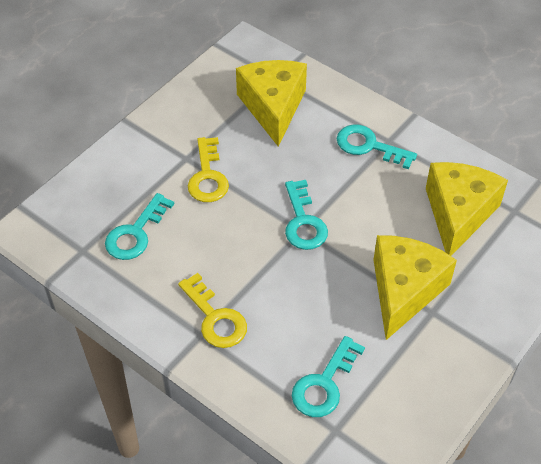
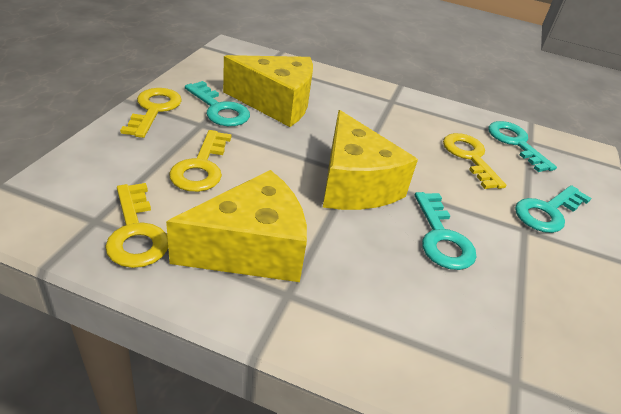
yellow key: 2 -> 4

